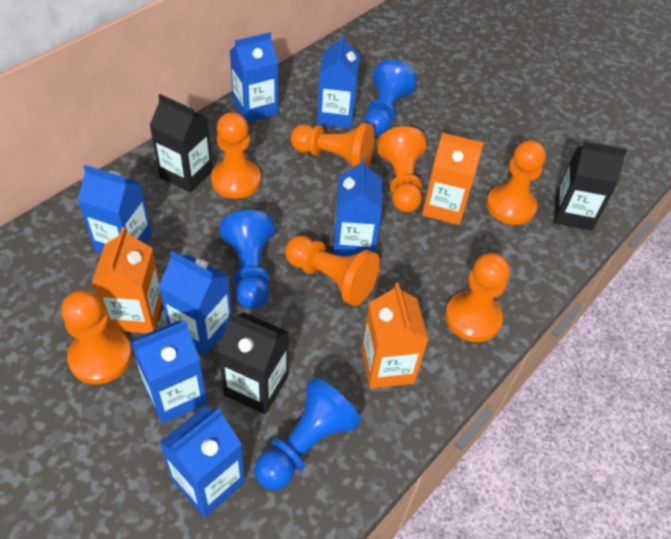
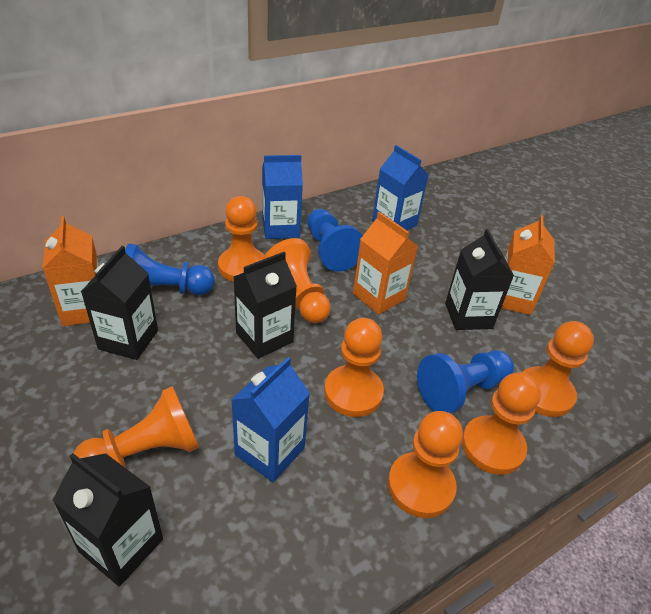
black carton: 3 -> 4
blue carton: 7 -> 3

